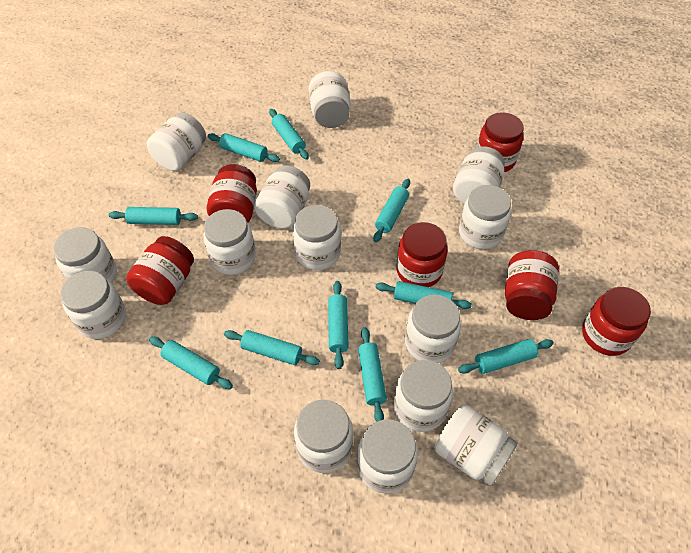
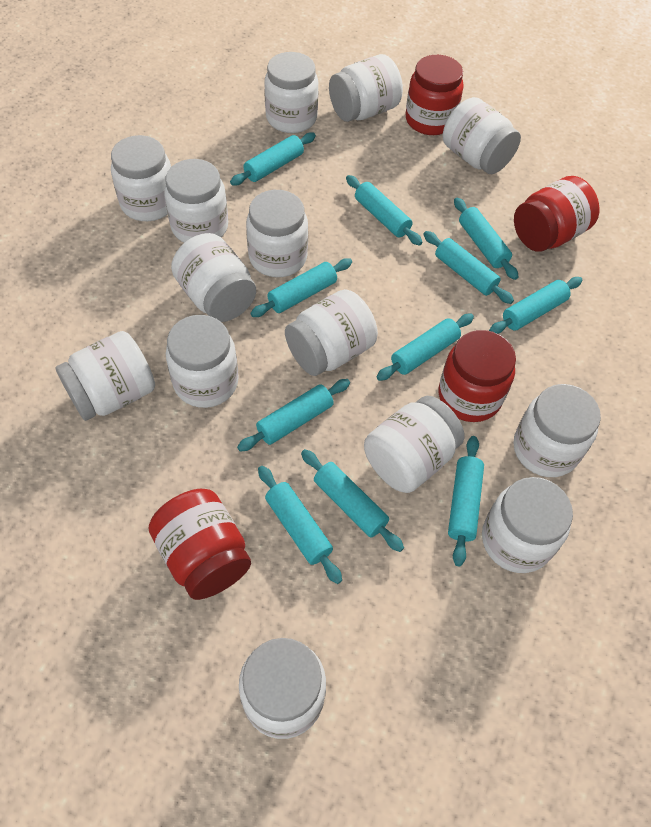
red jar: 6 -> 4
turquoise rolling pin: 10 -> 11

